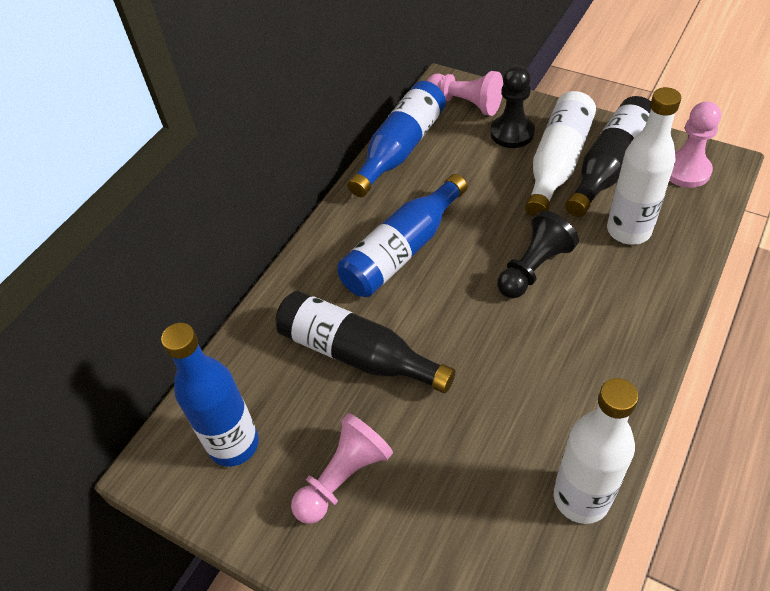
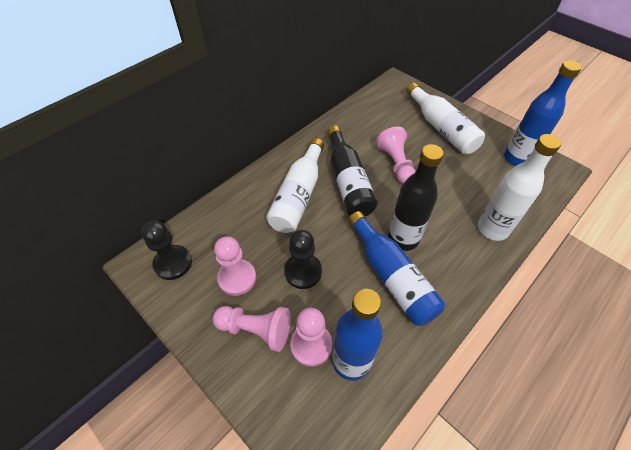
pink pawn: 3 -> 4

